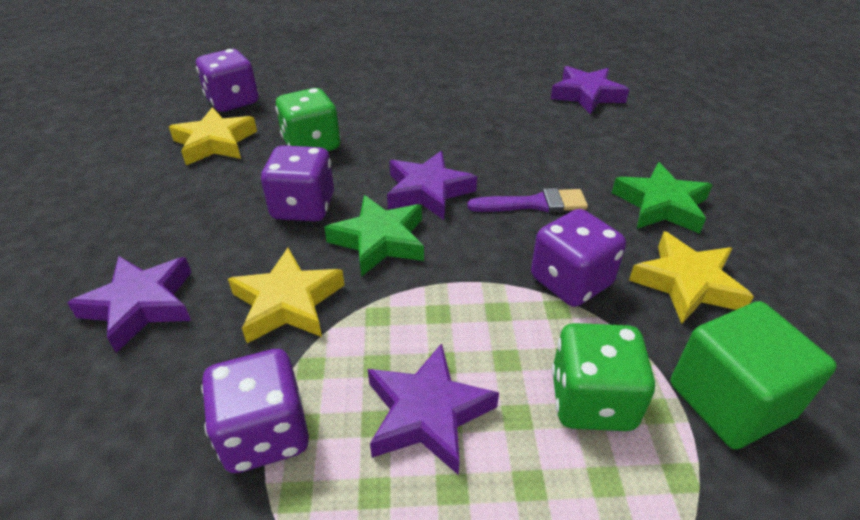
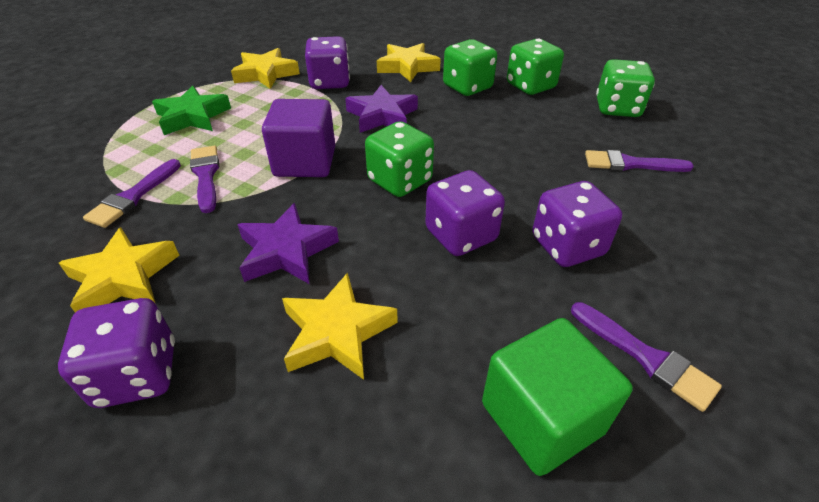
green dice: 2 -> 4
green star: 2 -> 1
purple brush: 1 -> 4
purple cube: 0 -> 1
purple star: 4 -> 2
yellow star: 3 -> 4

